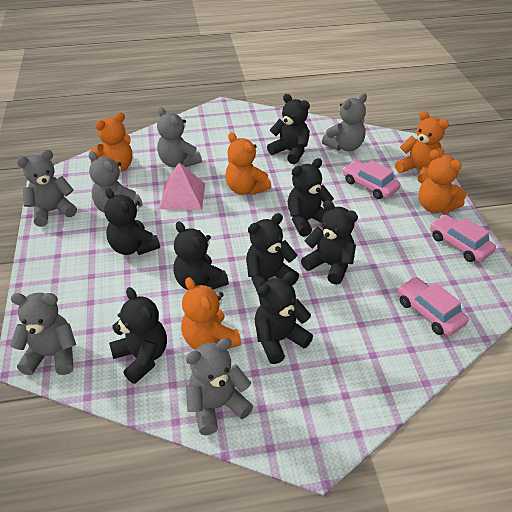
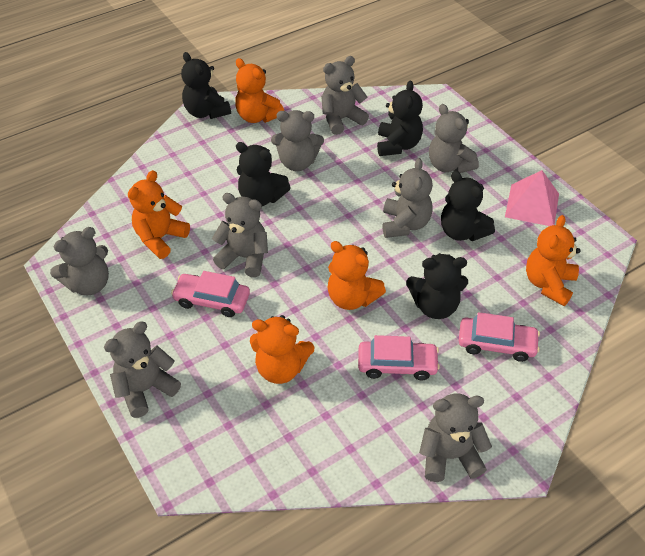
black teddy bear: 8 -> 5
grey teddy bear: 6 -> 8

